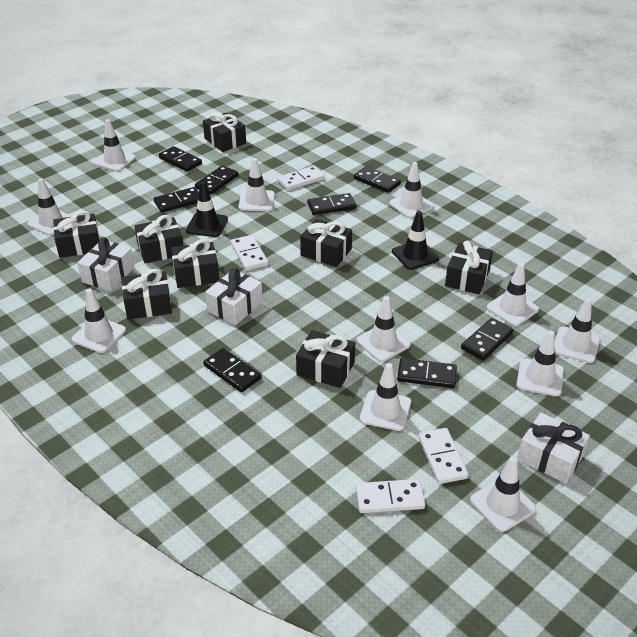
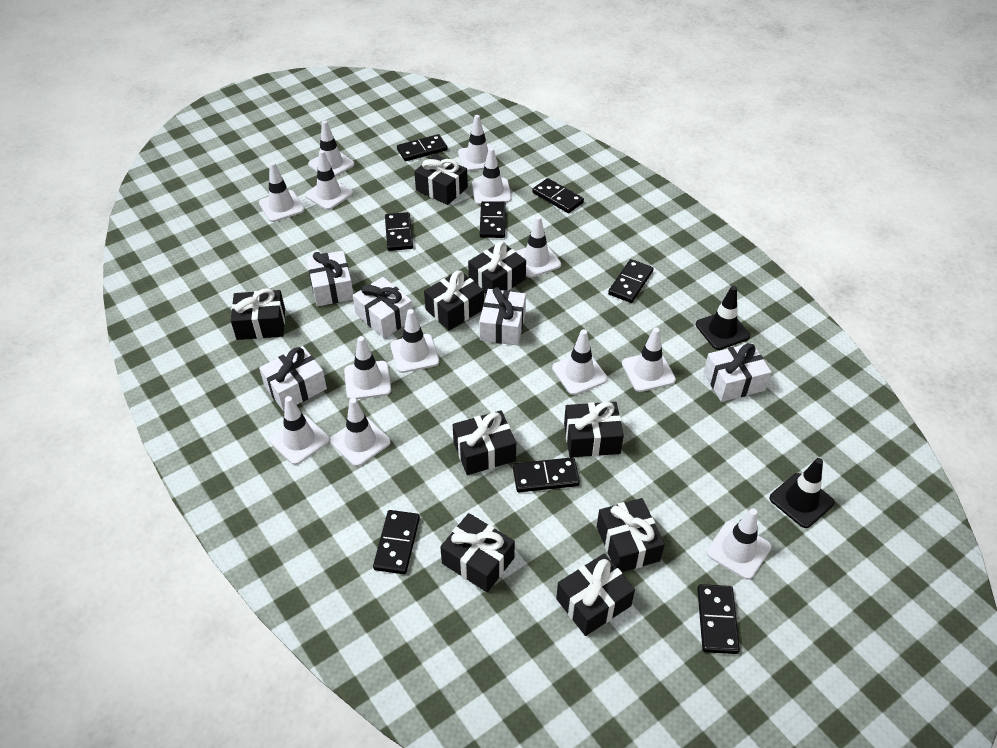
black gift: 8 -> 9
white domino: 4 -> 0
white gift: 3 -> 5
white traffic cone: 11 -> 13

